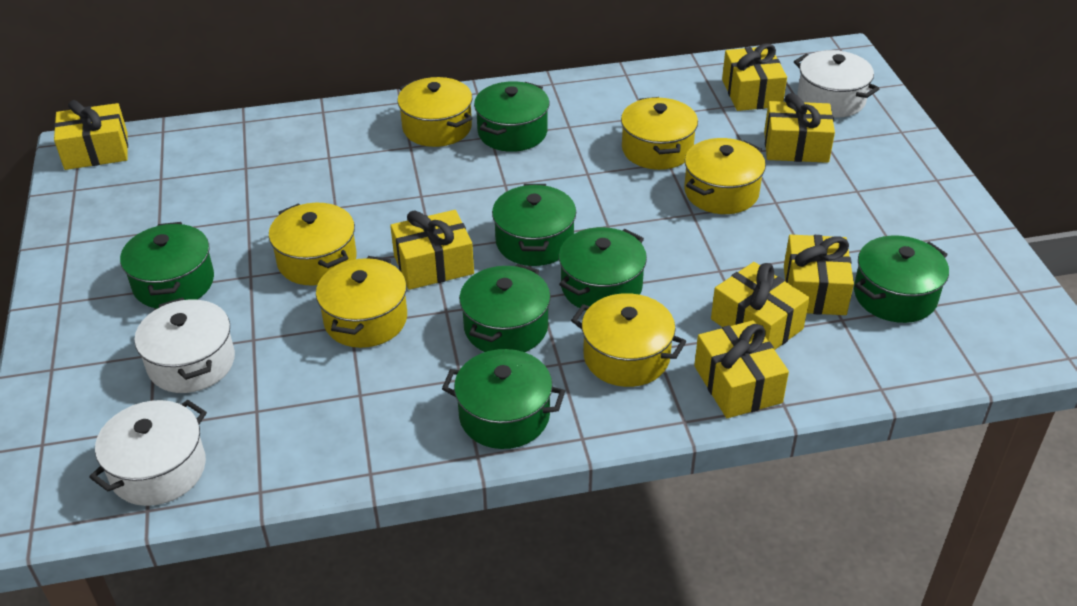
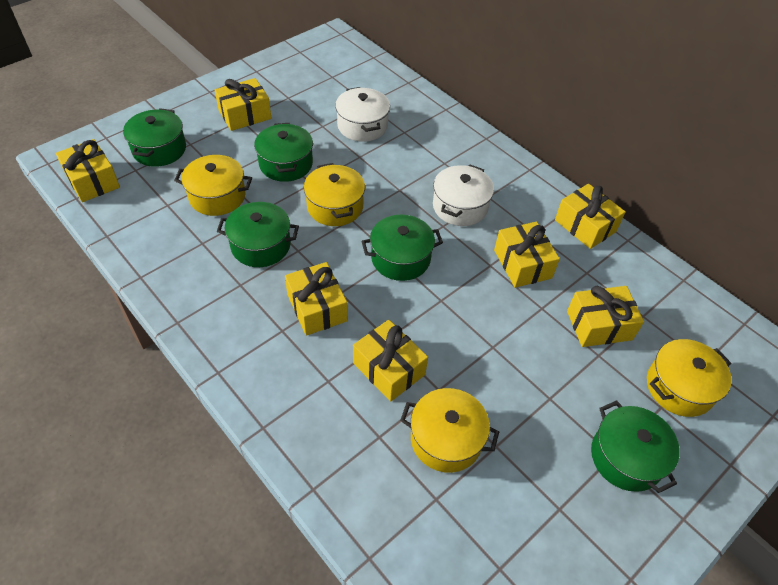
green pot: 7 -> 5
white pot: 3 -> 2
yellow pot: 6 -> 4

